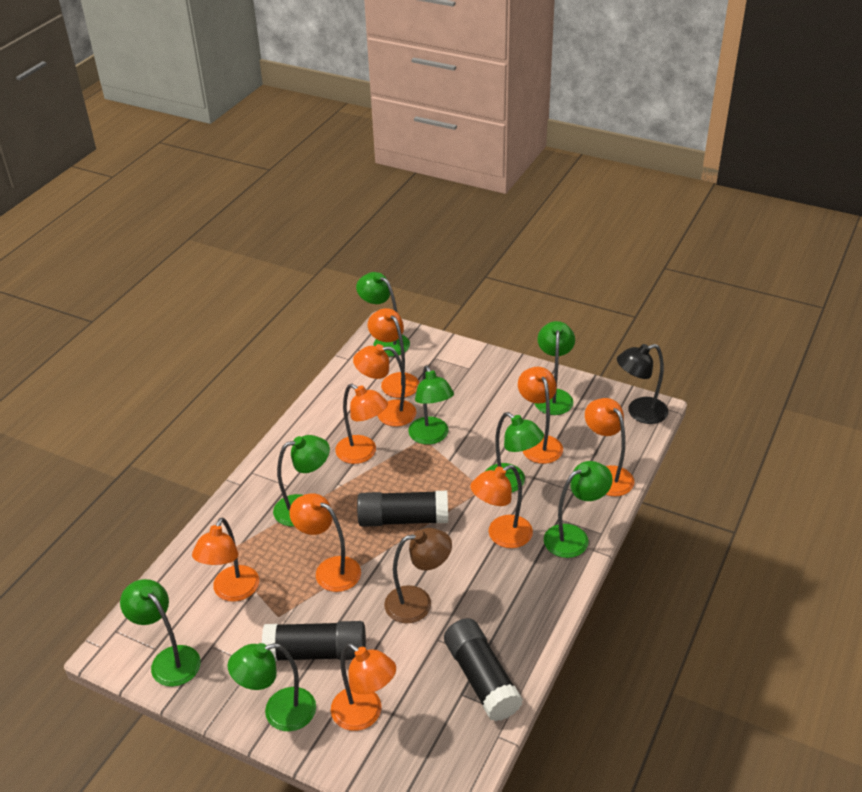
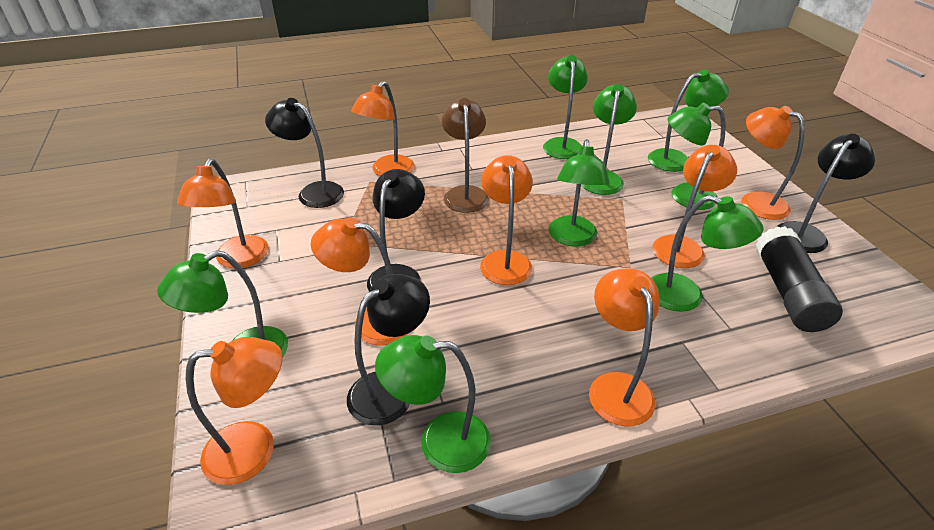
black glue stick: 3 -> 1
black lamp: 1 -> 4
orange lamp: 9 -> 8

